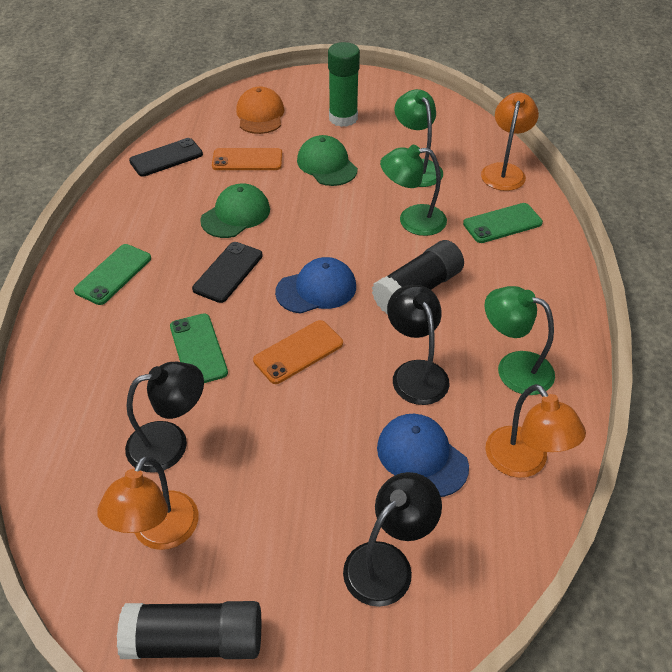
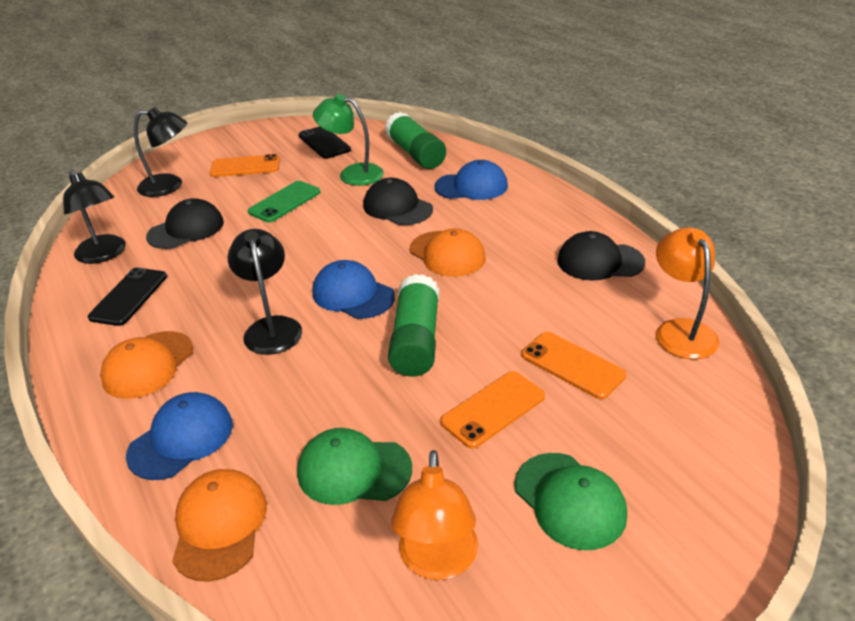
black cap: 0 -> 3
black glue stick: 2 -> 0
blue cap: 2 -> 3
green glue stick: 1 -> 2
green lamp: 3 -> 1
green phone: 3 -> 1
orange cap: 1 -> 3
orange lamp: 3 -> 2
orange phone: 2 -> 3

